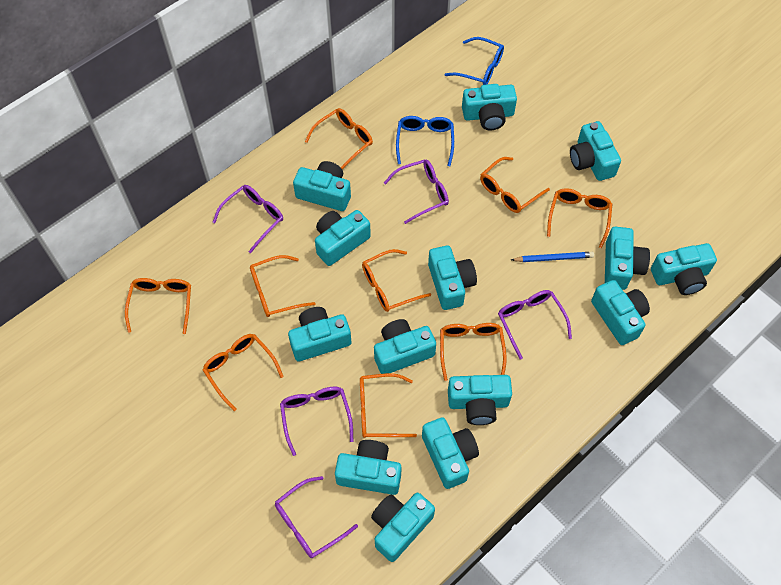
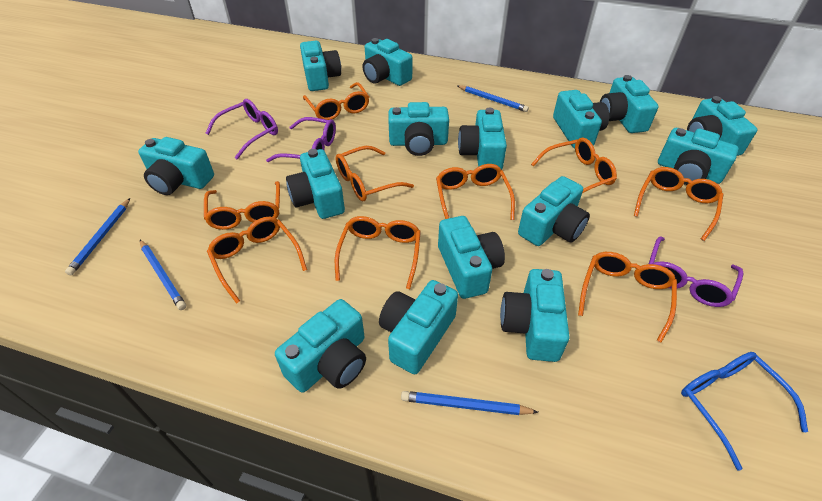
blue glasses: 2 -> 1
blue pencil: 1 -> 4
purple glasses: 5 -> 3
turquoise camera: 14 -> 15

